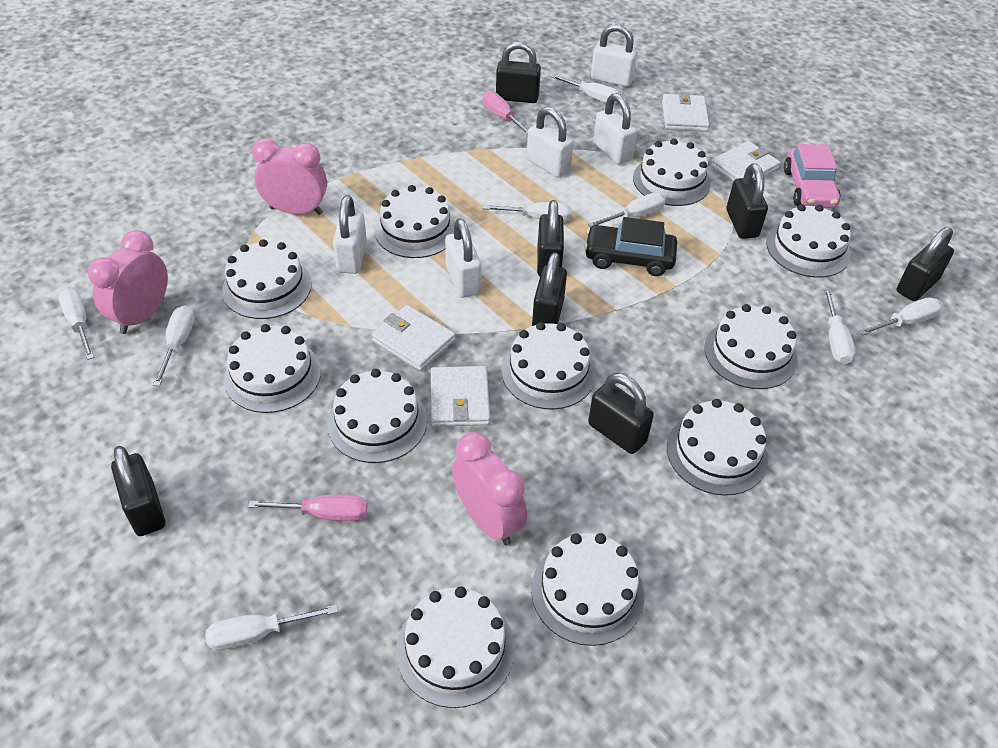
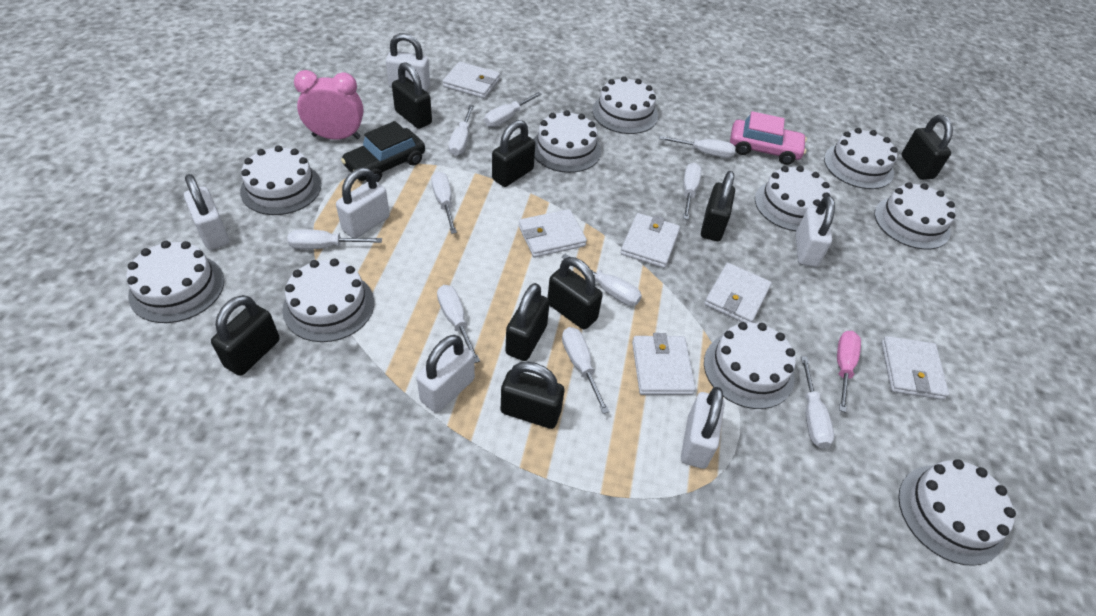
black padlock: 7 -> 8
pink clock: 3 -> 1
pink screwdriver: 2 -> 1
white cake: 11 -> 10
white padlock: 5 -> 6
white screwdriver: 8 -> 10
white wallet: 4 -> 6

